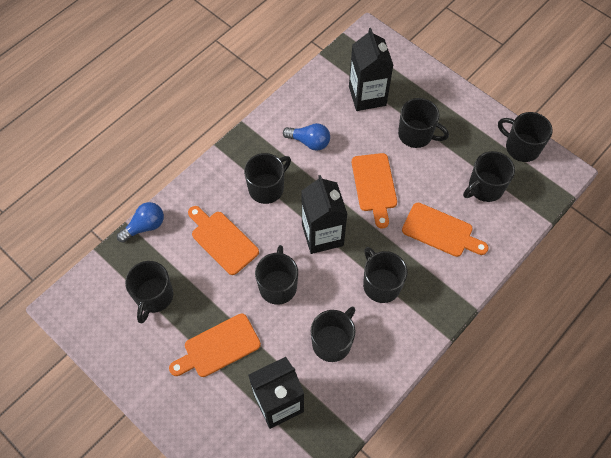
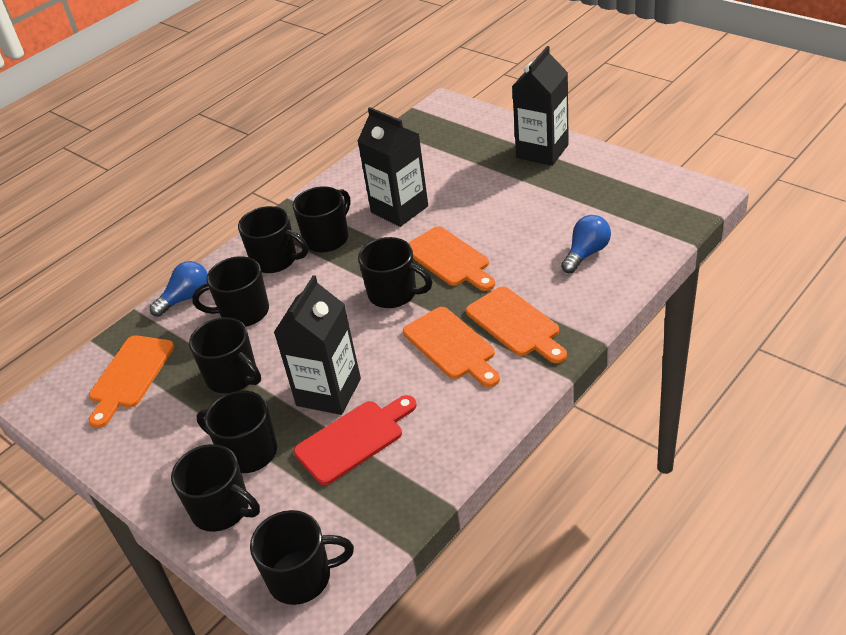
red cutting board: 0 -> 1

